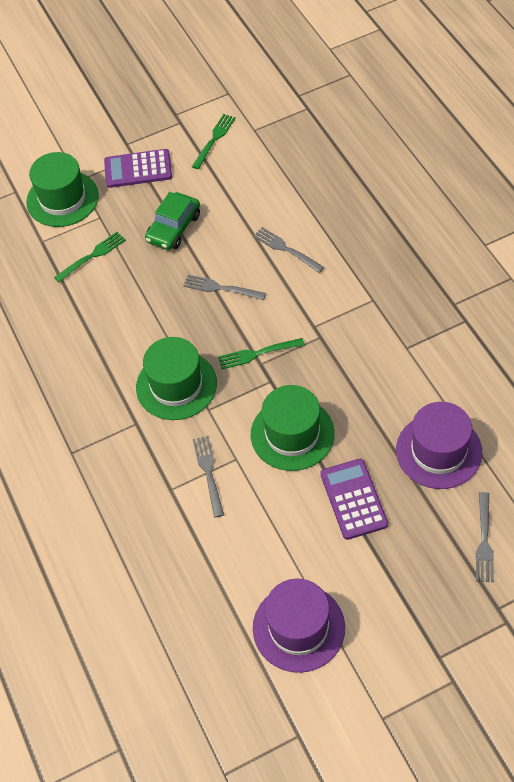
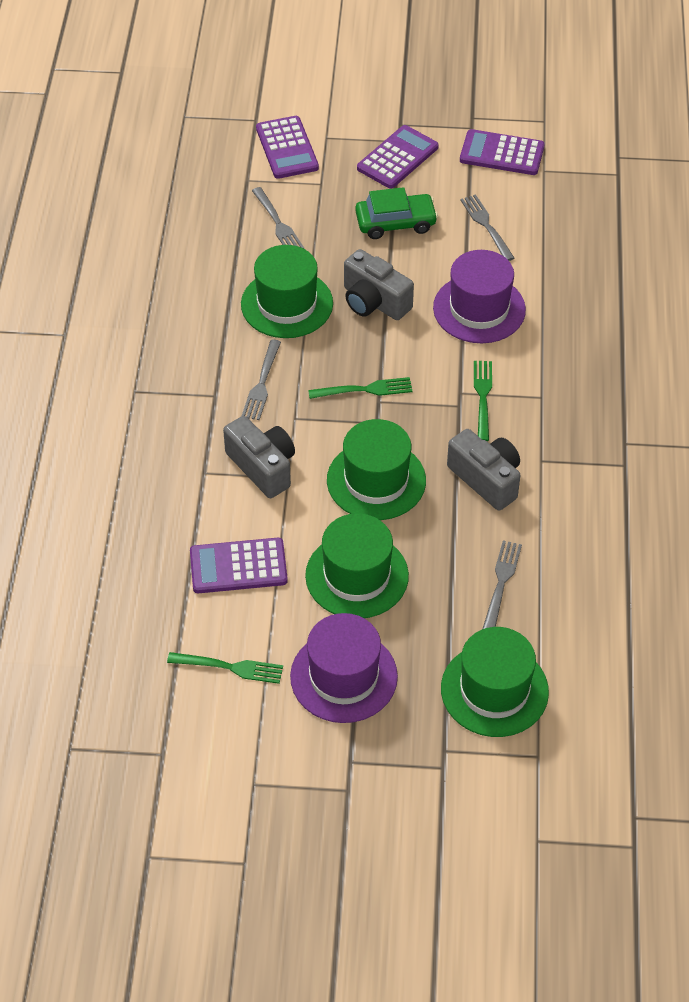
green hat: 3 -> 4
grey camera: 0 -> 3
purple calculator: 2 -> 4

